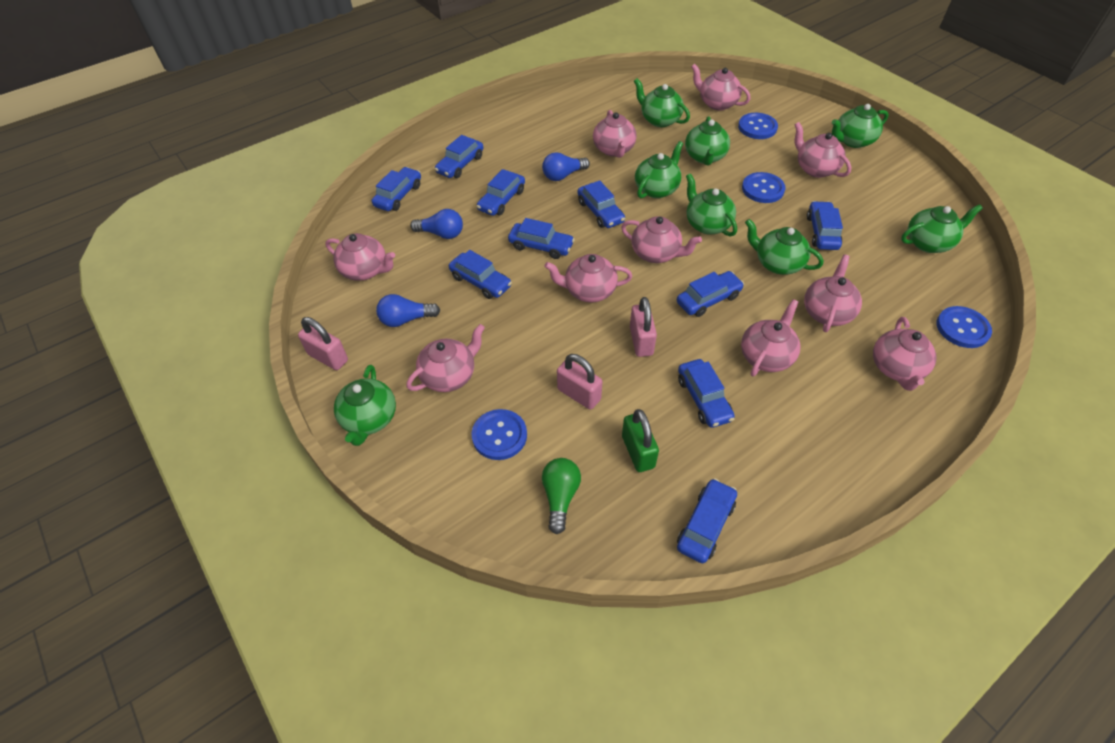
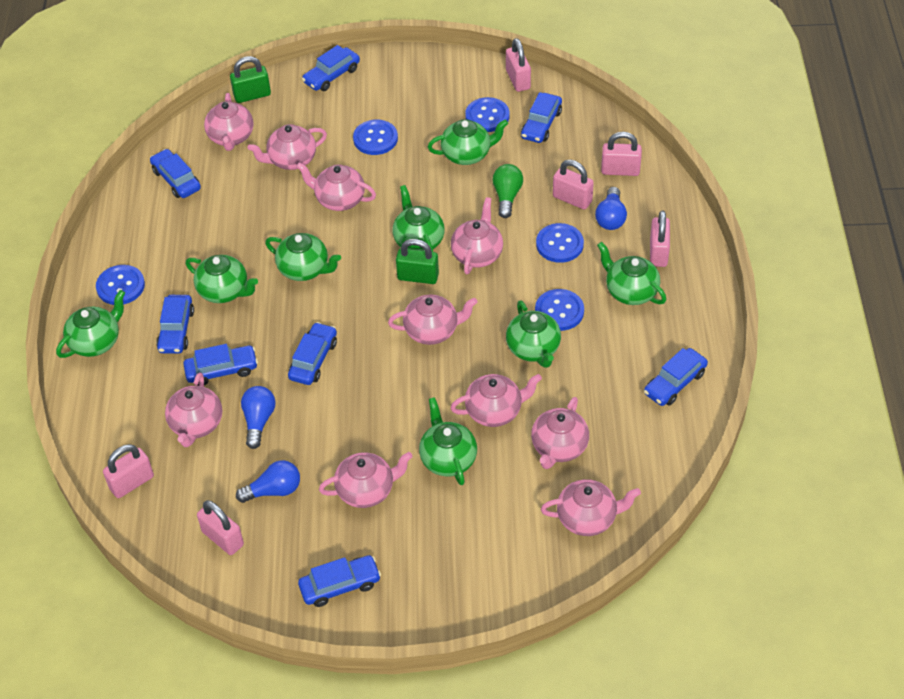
blue button: 4 -> 5
blue car: 10 -> 8
green padlock: 1 -> 2
pink padlock: 3 -> 6

